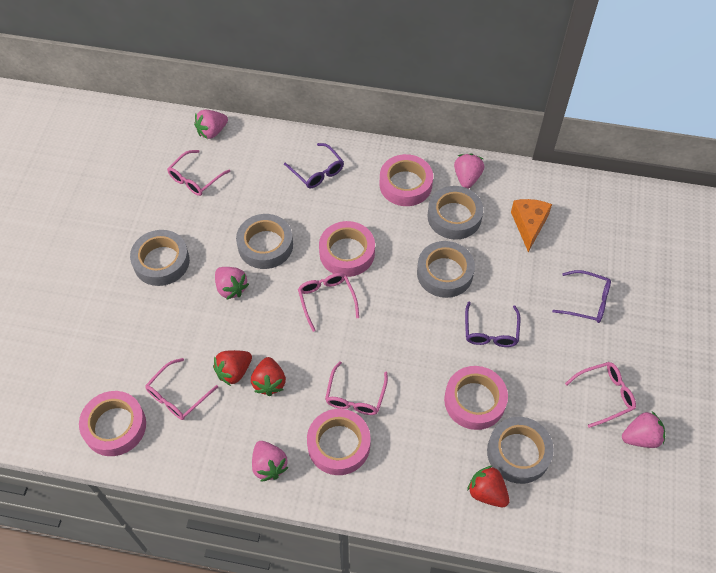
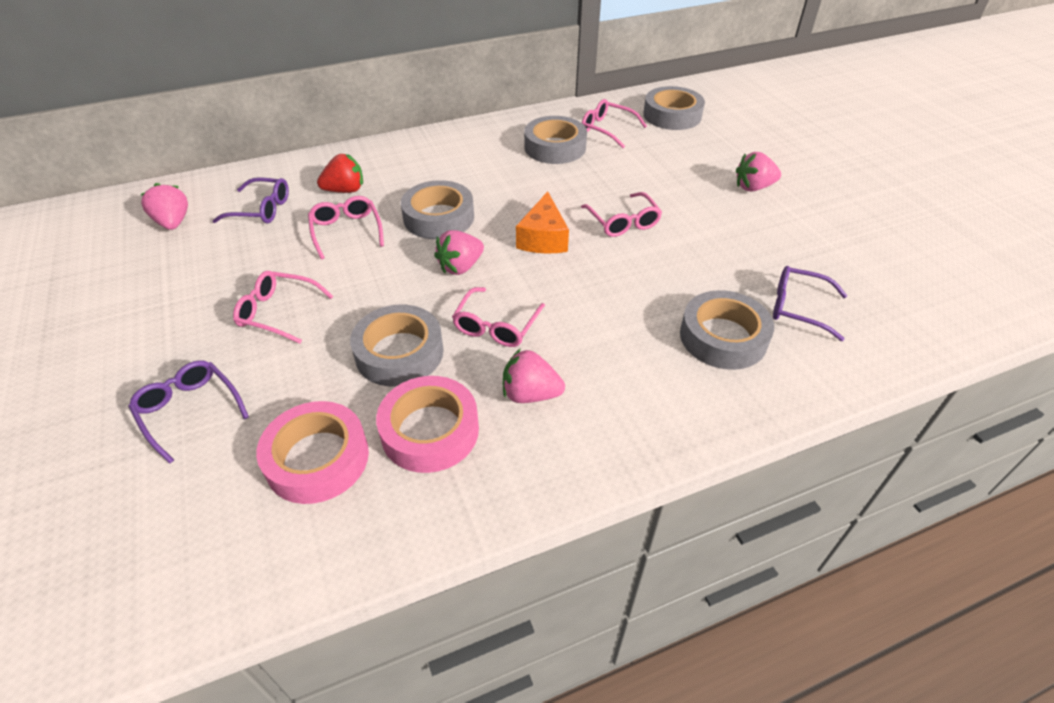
pink strawberry: 5 -> 4
pink tape: 5 -> 2
red strawberry: 3 -> 1

